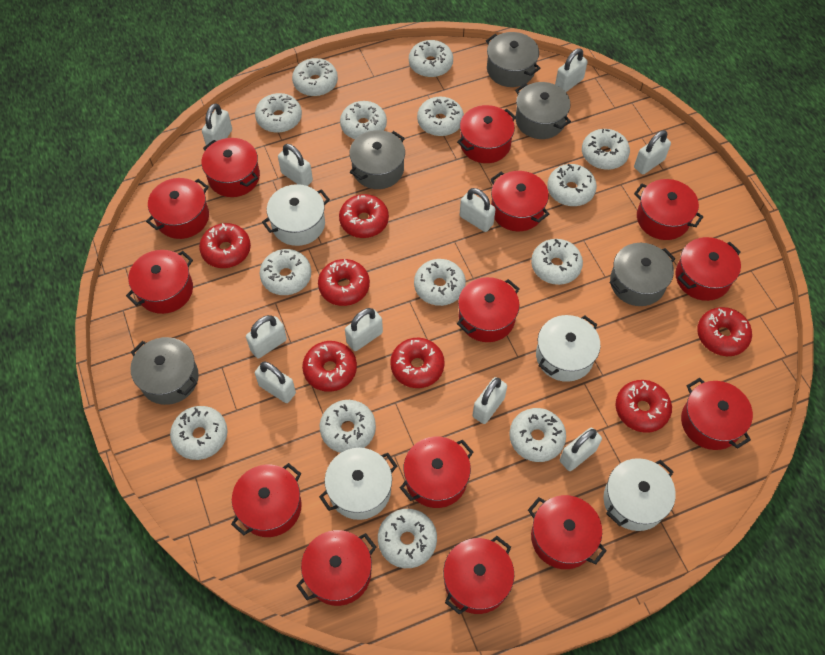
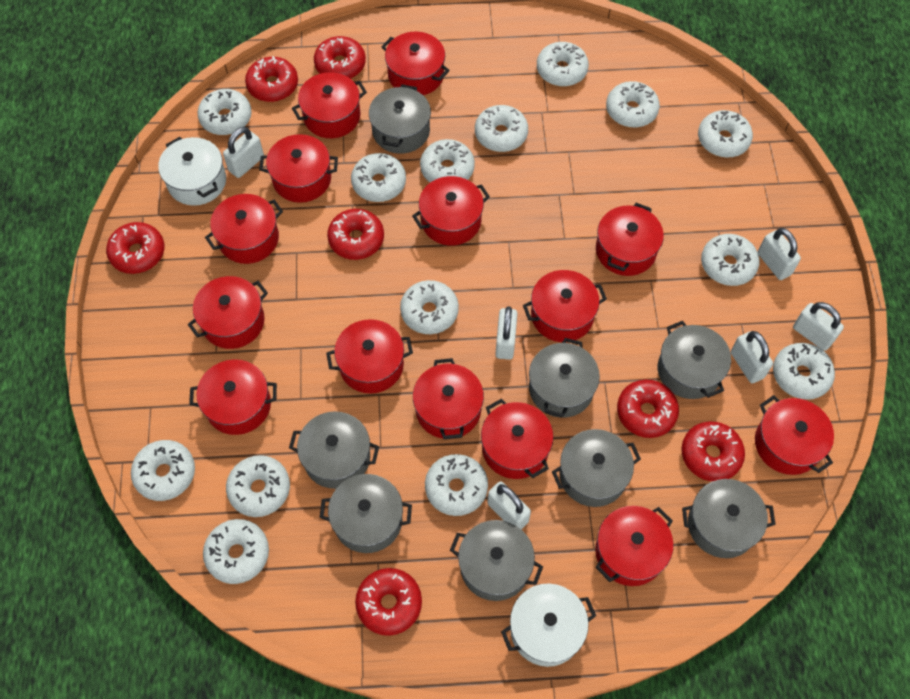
grey pot: 5 -> 8
white padlock: 10 -> 6
white pot: 4 -> 2

